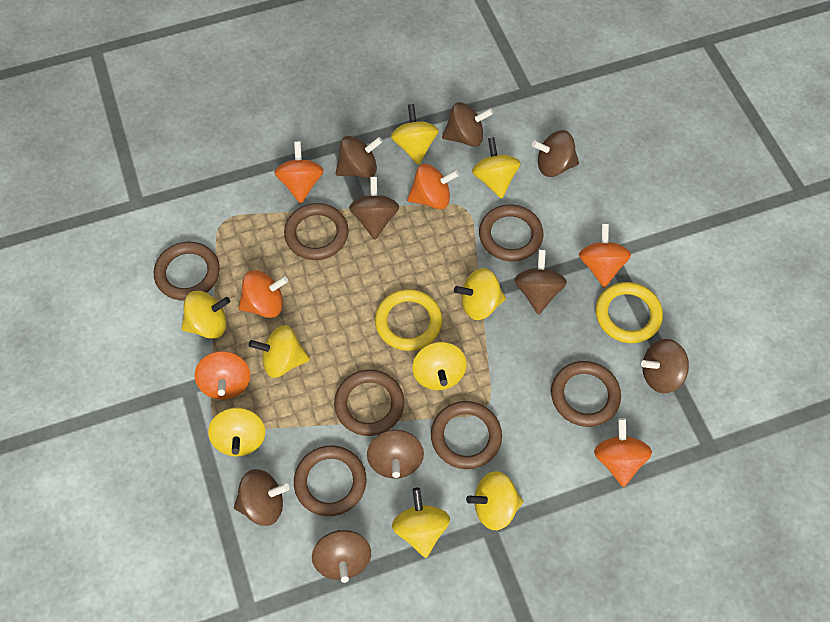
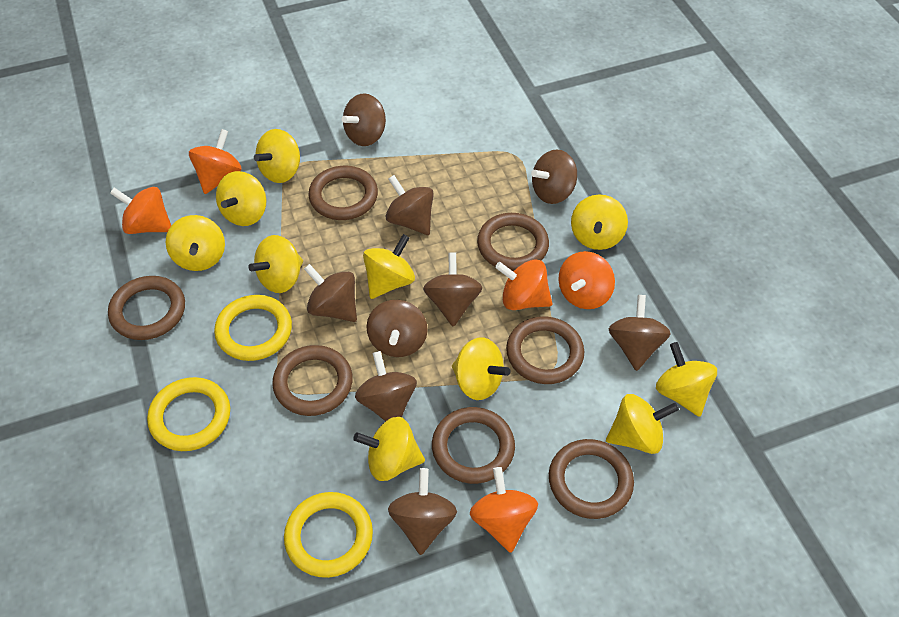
orange spinning top: 6 -> 5
yellow ring: 2 -> 3
yellow spinning top: 9 -> 10

